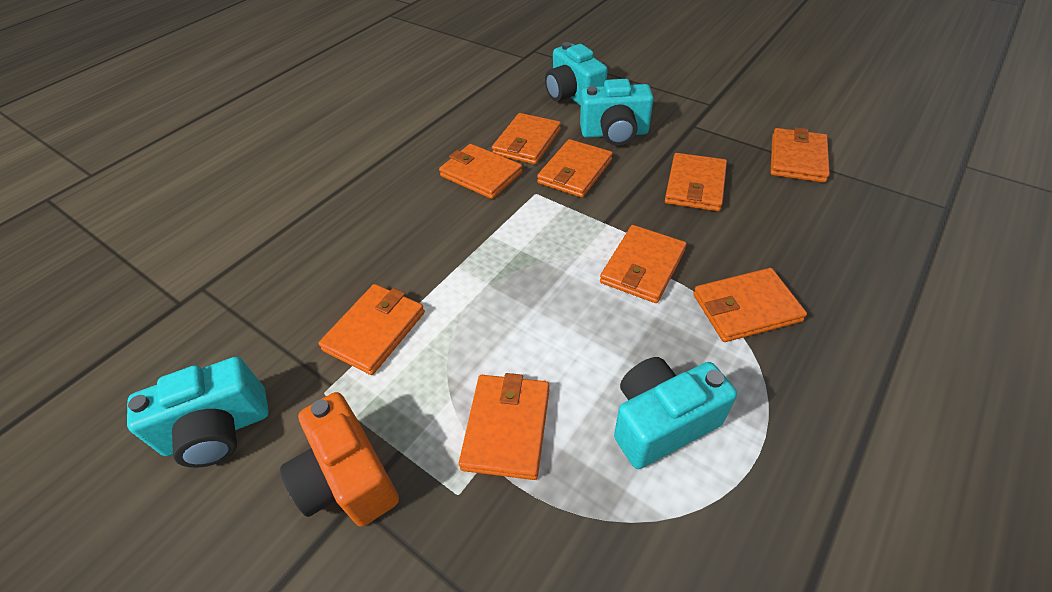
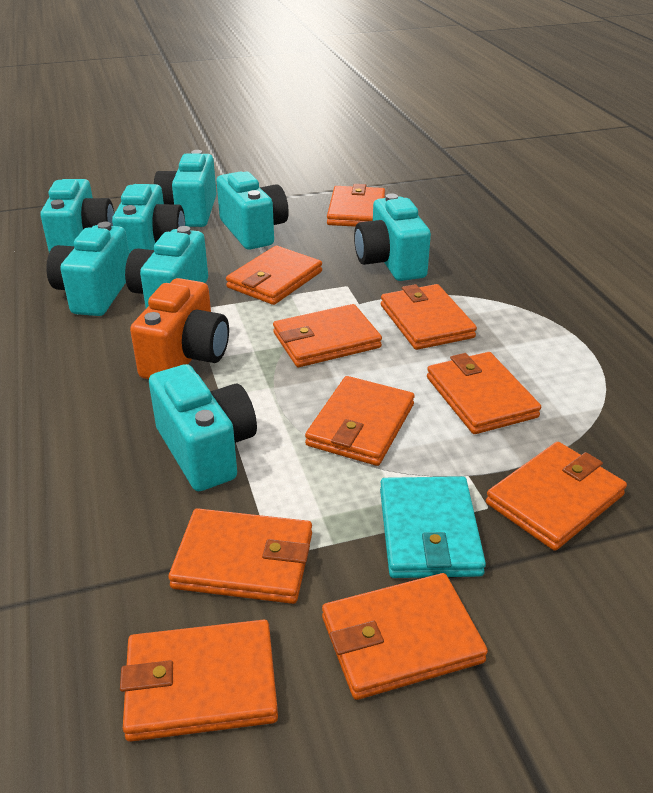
orange wallet: 9 -> 10
turquoise camera: 4 -> 8
turquoise wallet: 0 -> 1

